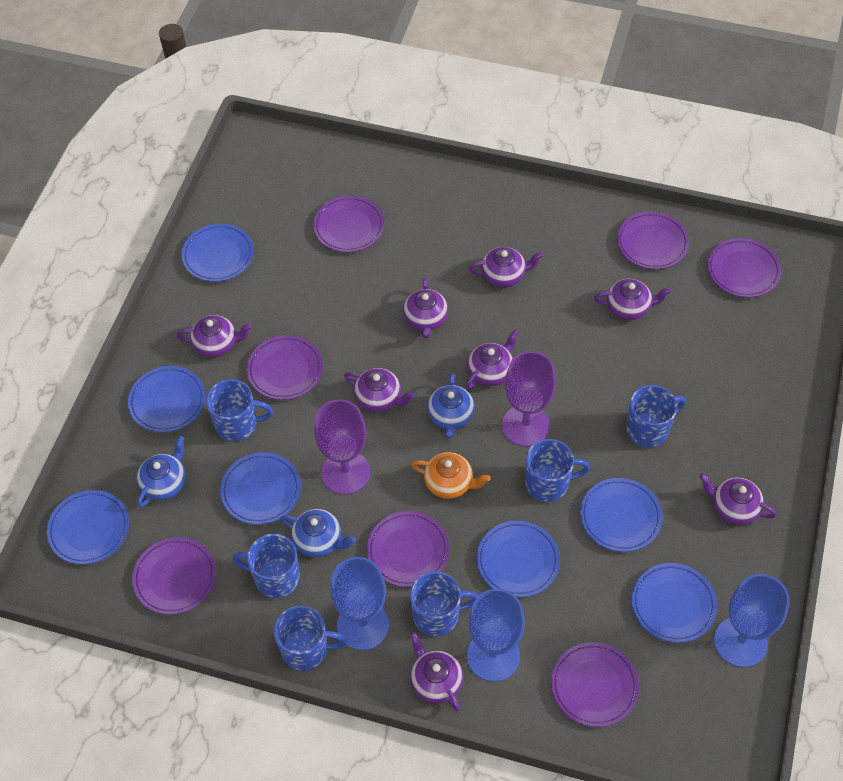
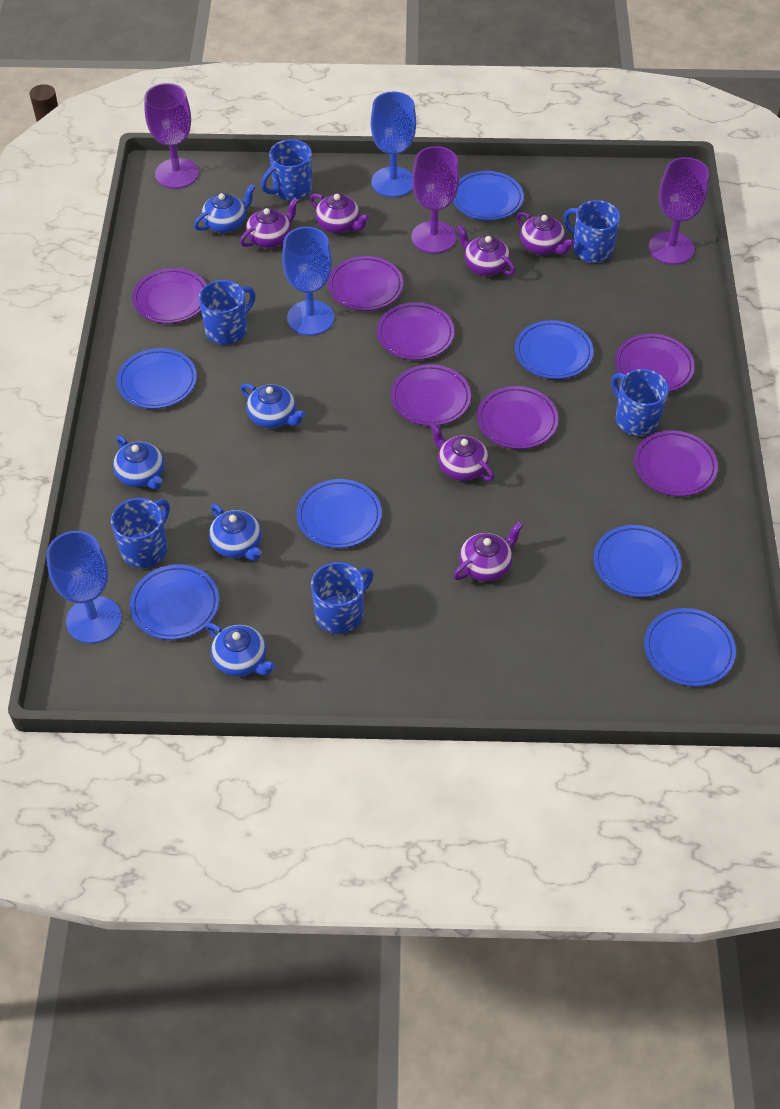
blue teapot: 3 -> 5
orange teapot: 1 -> 0
purple goblet: 2 -> 3
purple teapot: 8 -> 6

